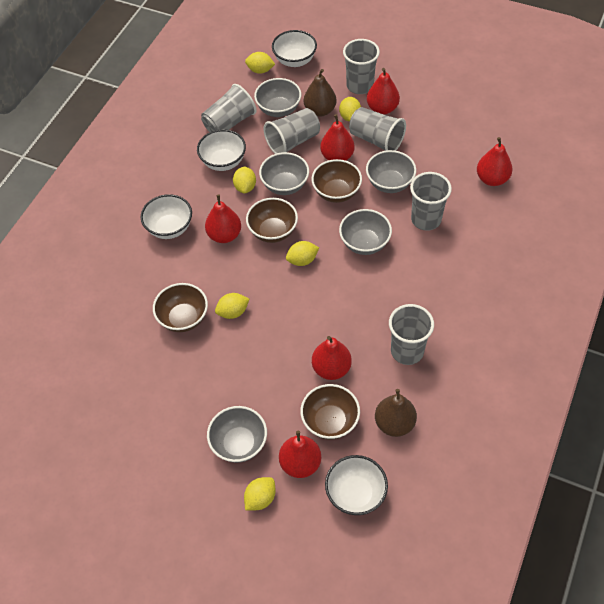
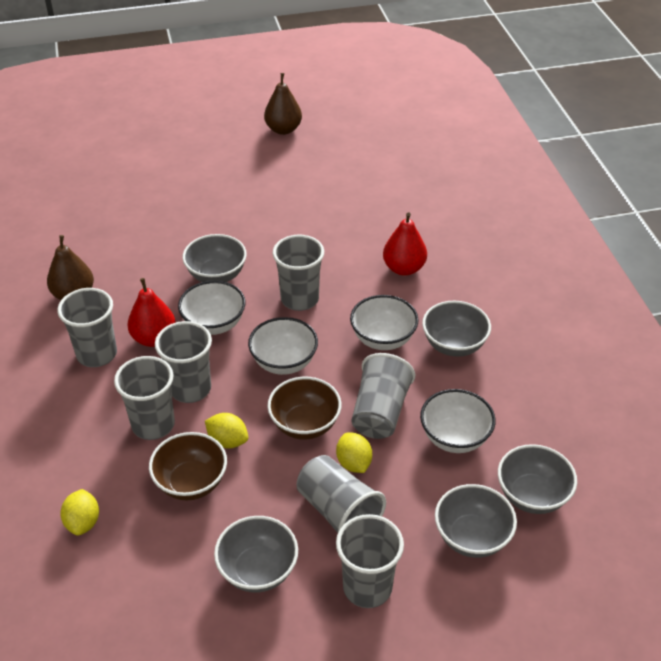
brown bowl: 4 -> 2
grey cup: 6 -> 7
red pear: 6 -> 2
yellow lemon: 6 -> 3

